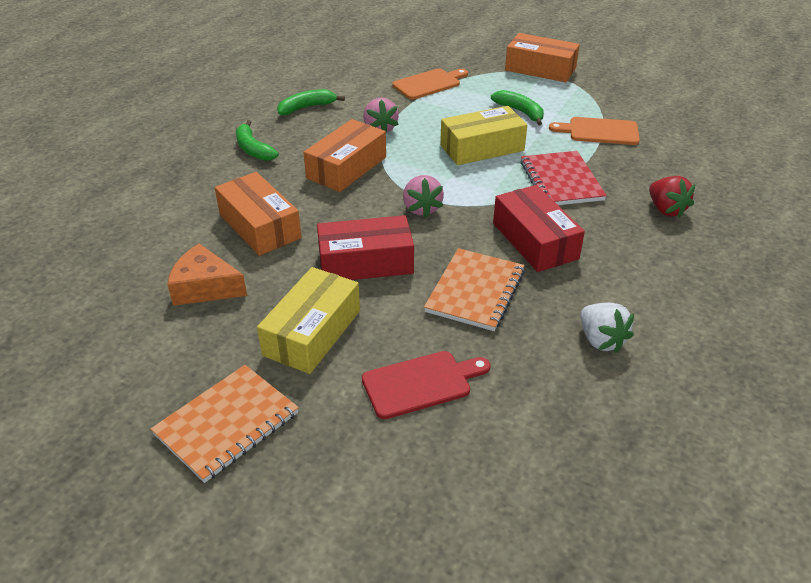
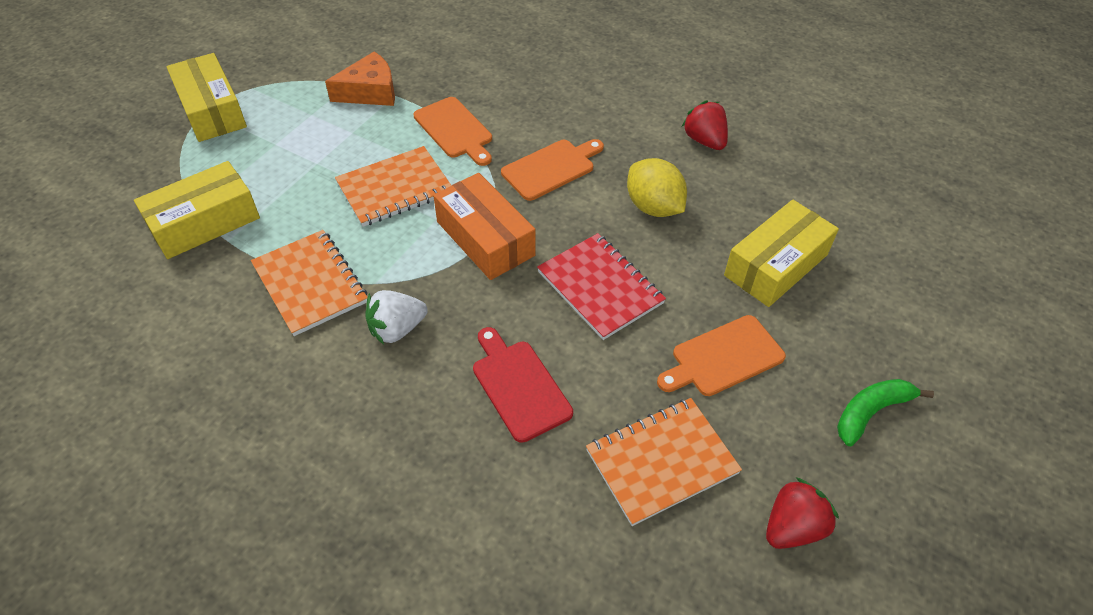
green banana: 3 -> 1
orange box: 3 -> 1
orange cutting board: 2 -> 3
orange notebook: 2 -> 3
pink strawberry: 2 -> 0
red box: 2 -> 0
red strawberry: 1 -> 2
yellow box: 2 -> 3
yellow lemon: 0 -> 1

